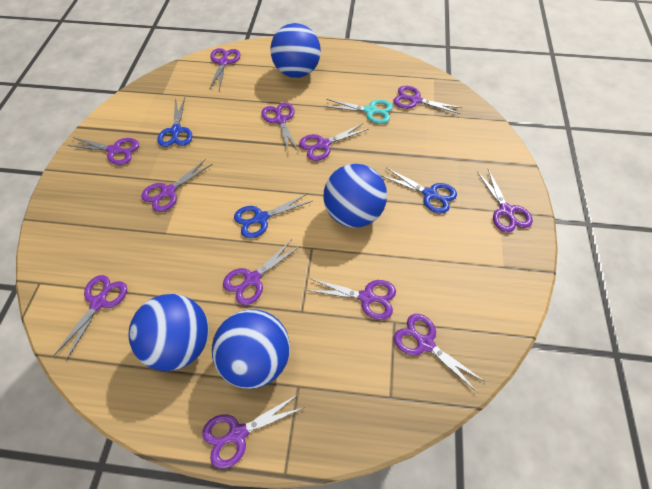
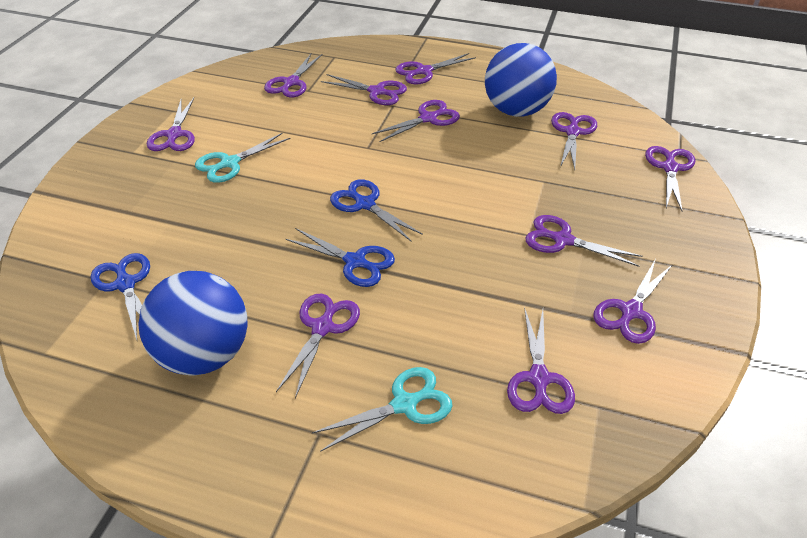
blue ball: 4 -> 2
purple scissors: 12 -> 11
turquoise scissors: 1 -> 2

